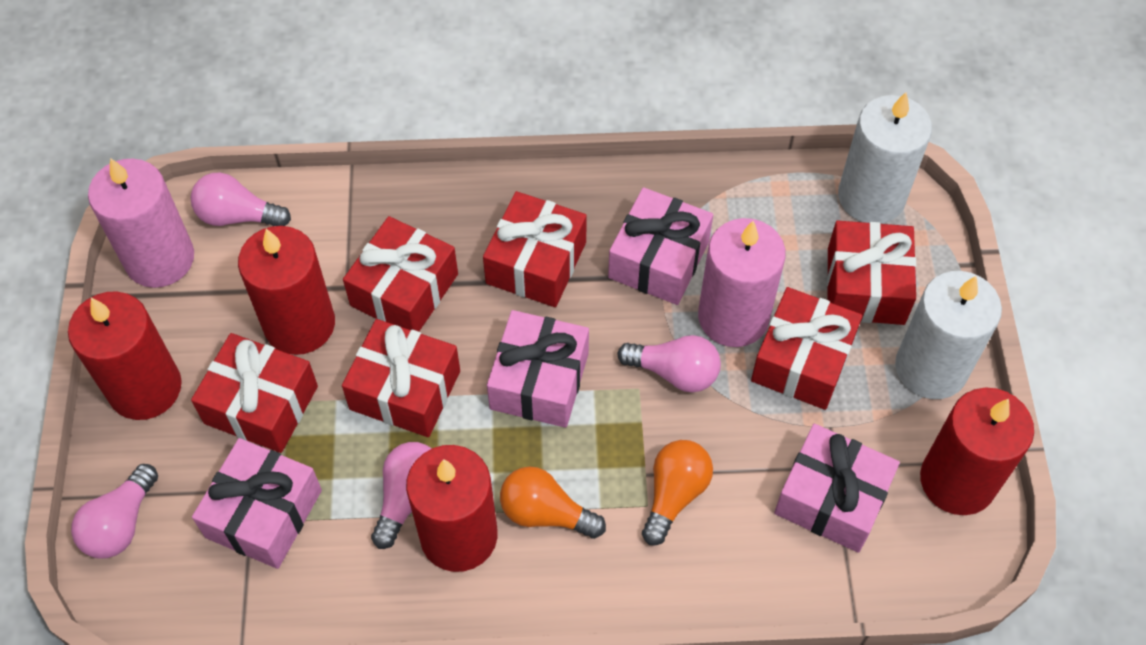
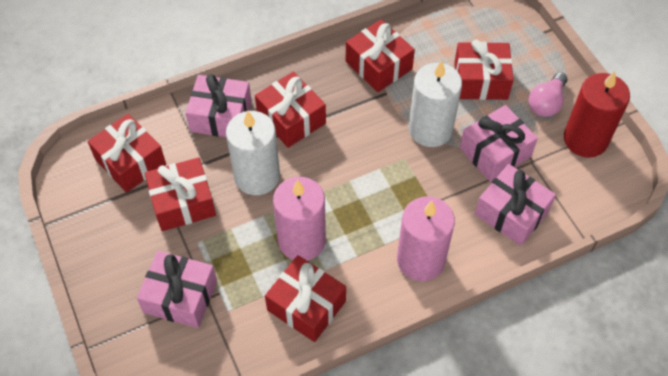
orange light bulb: 2 -> 0
pink light bulb: 4 -> 1
red candle: 4 -> 1

